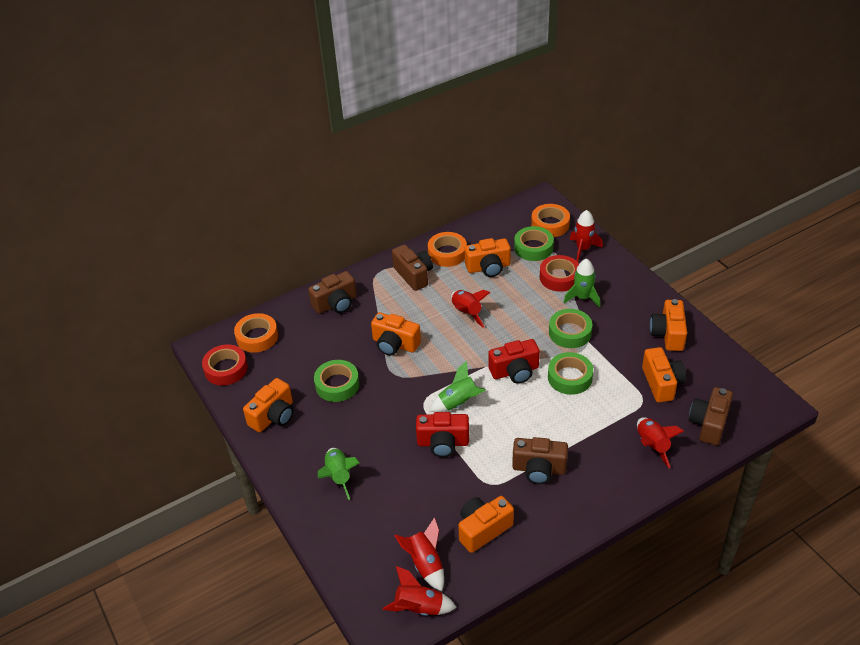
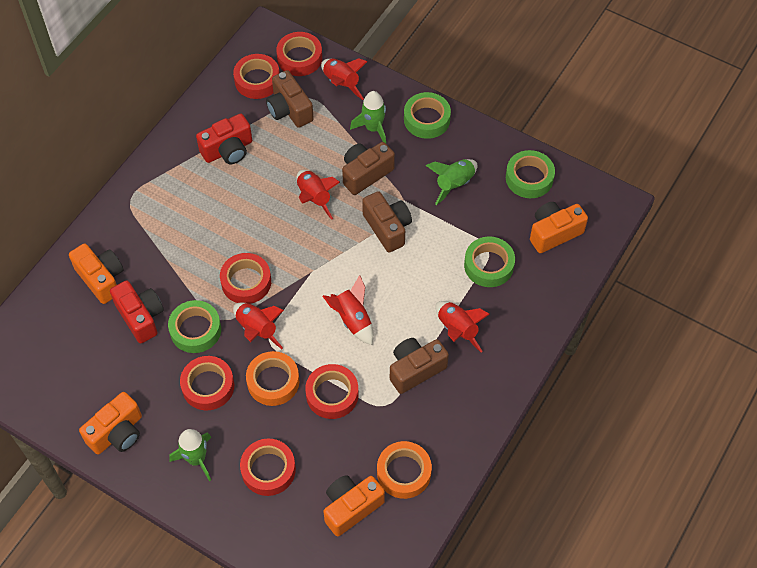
orange camera: 6 -> 4
orange tape: 3 -> 2
red tape: 2 -> 6

